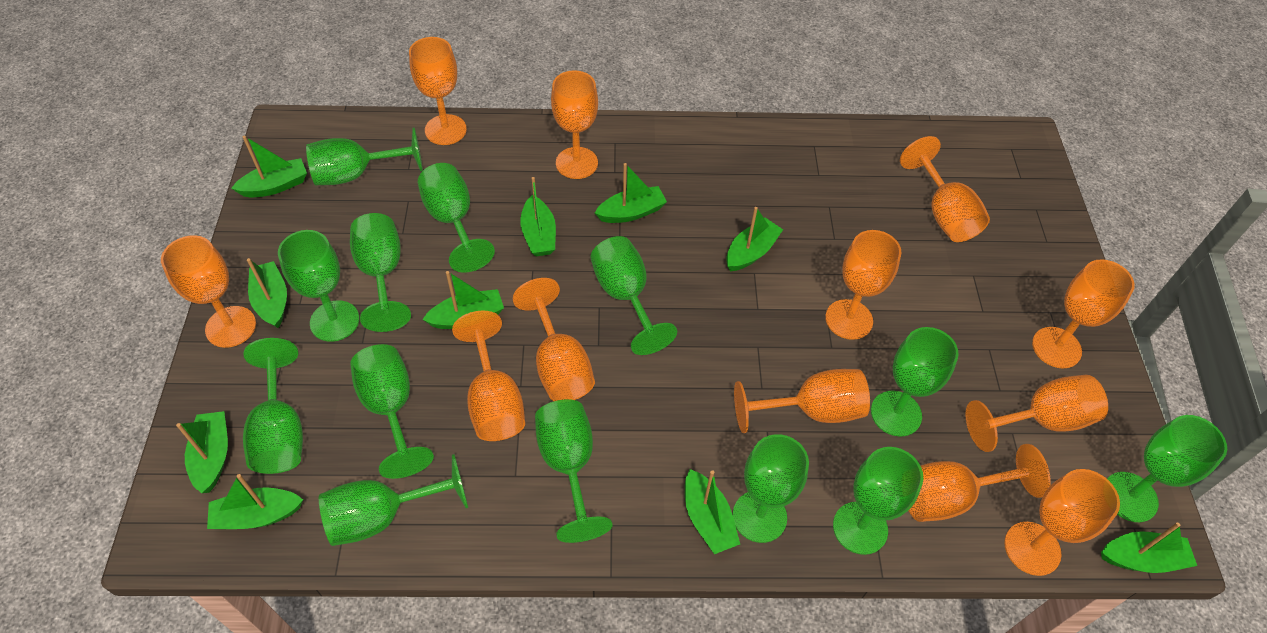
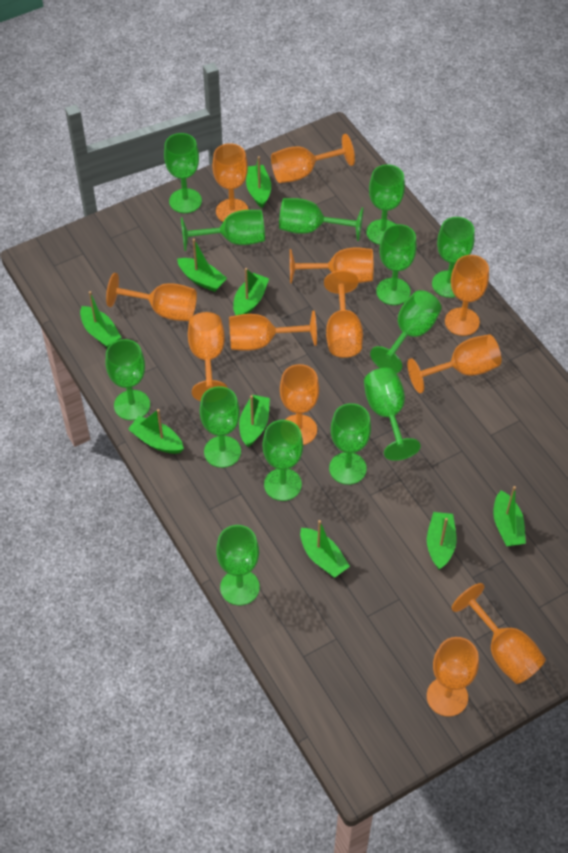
green boat: 10 -> 9

